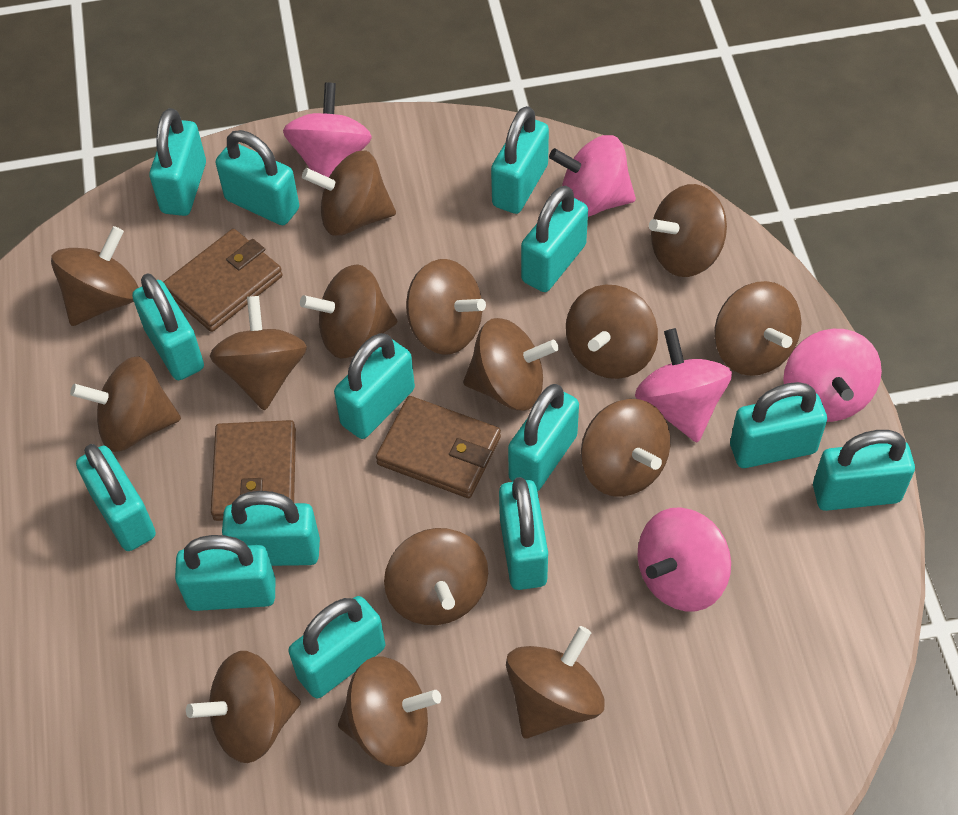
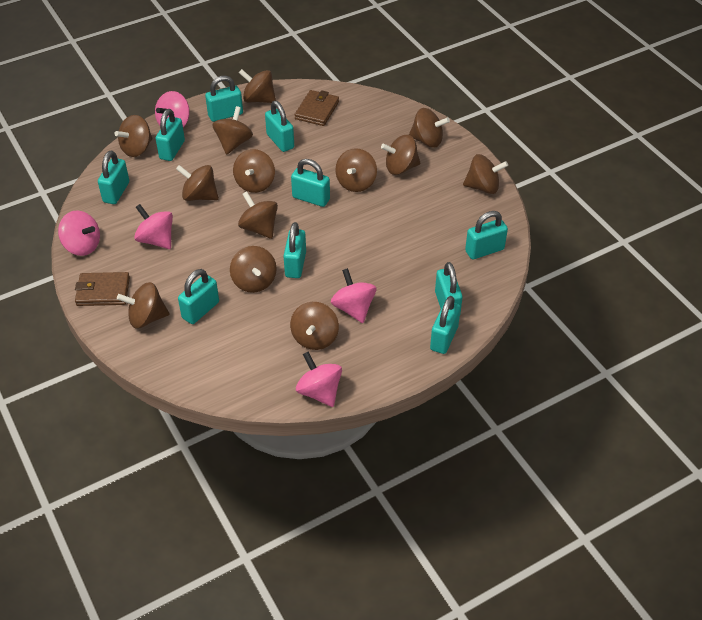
brown spinning top: 15 -> 13
brown wallet: 3 -> 2
turquoise padlock: 14 -> 10

